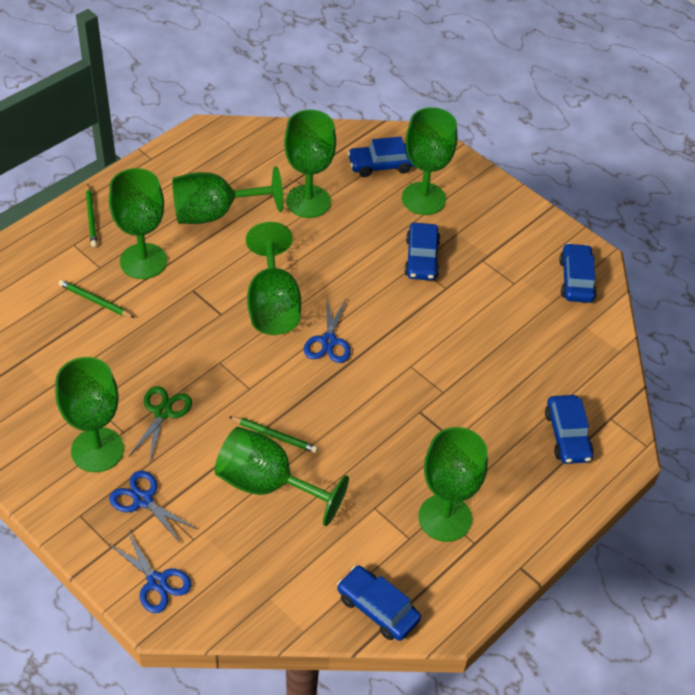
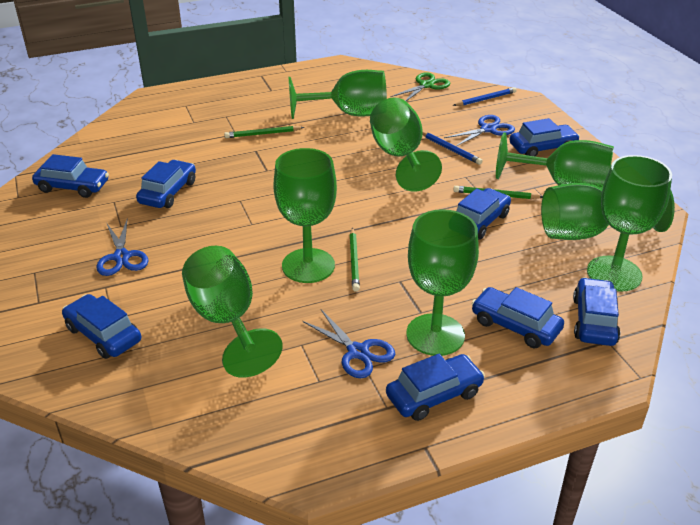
blue car: 5 -> 8
blue pencil: 0 -> 2

